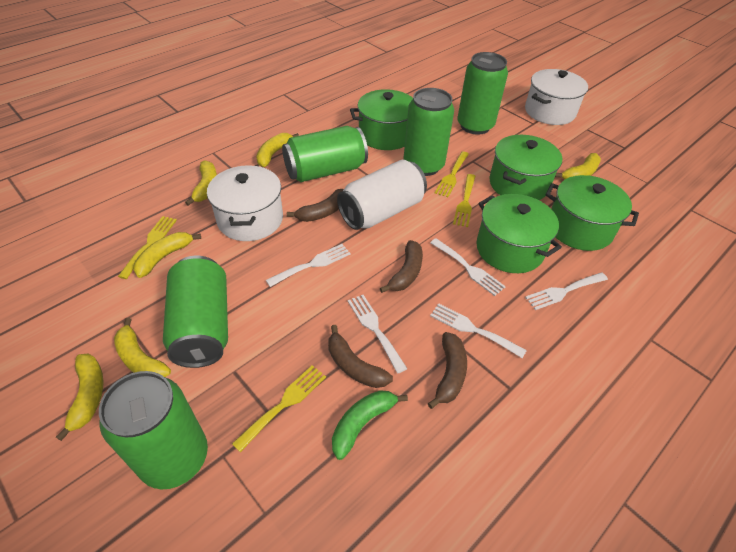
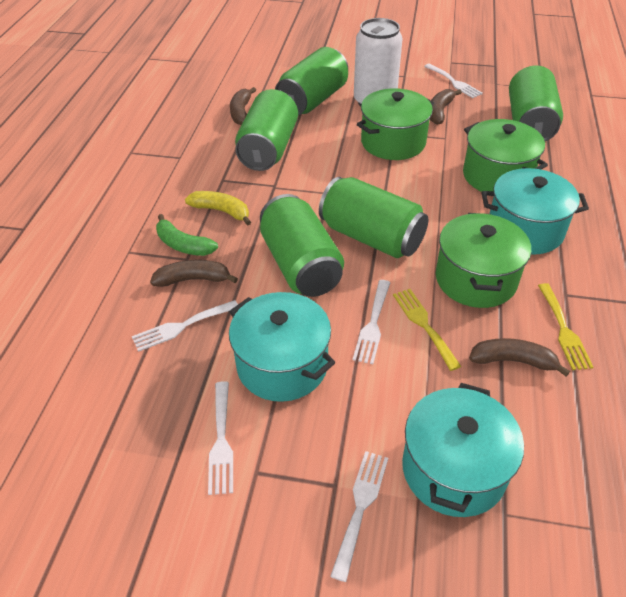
green pot: 4 -> 3
turquoise pot: 0 -> 3
white pot: 2 -> 0
yellow banana: 6 -> 1
yellow fork: 4 -> 2

